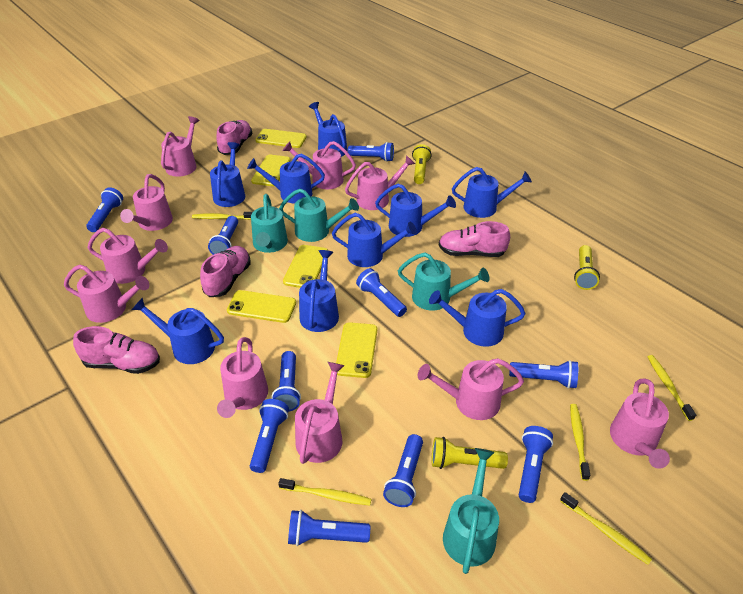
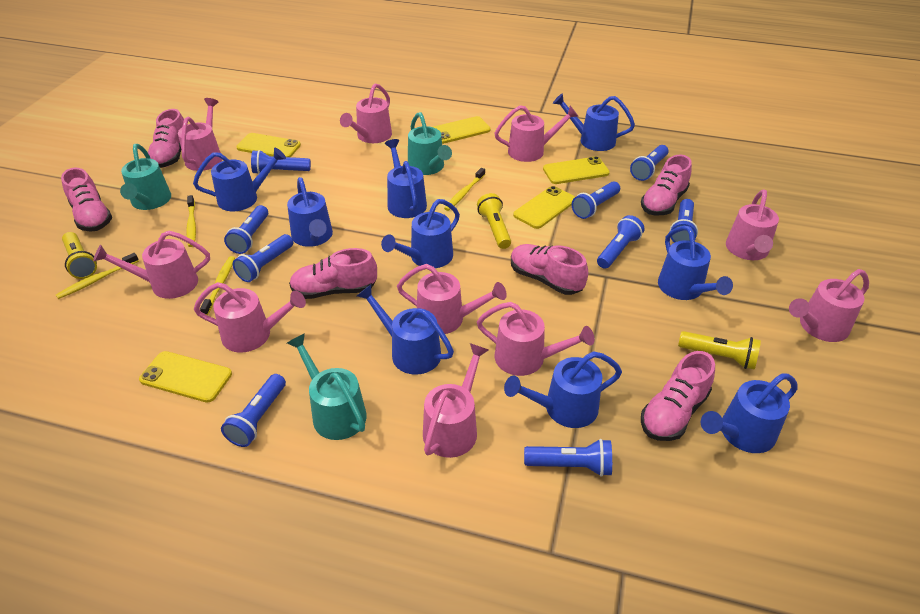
blue flashlight: 10 -> 9
pink shoe: 4 -> 6
turquoise watering can: 4 -> 3
yellow toothbrush: 5 -> 4

